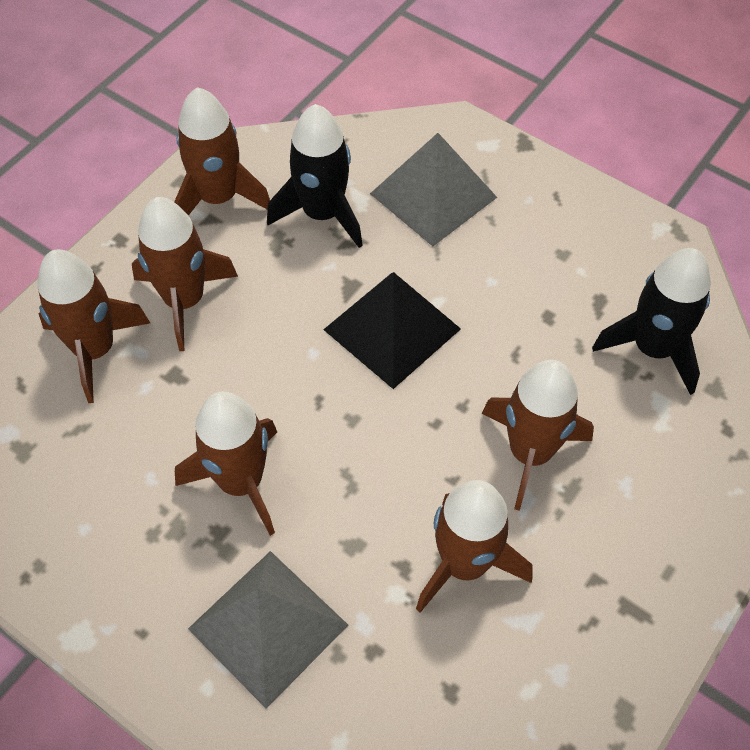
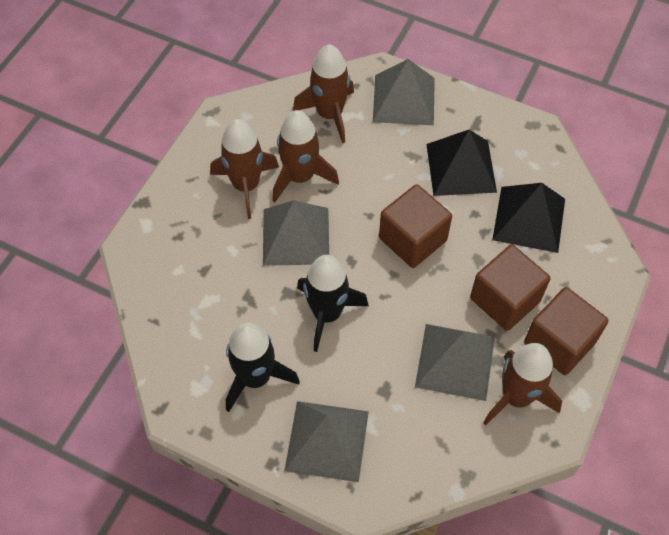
black pyramid: 1 -> 2
brown cube: 0 -> 3
brown rocket: 6 -> 4
grey pyramid: 2 -> 4

